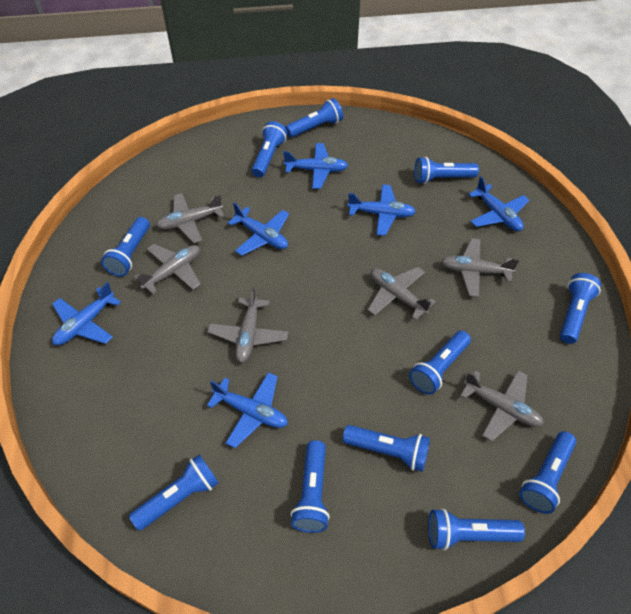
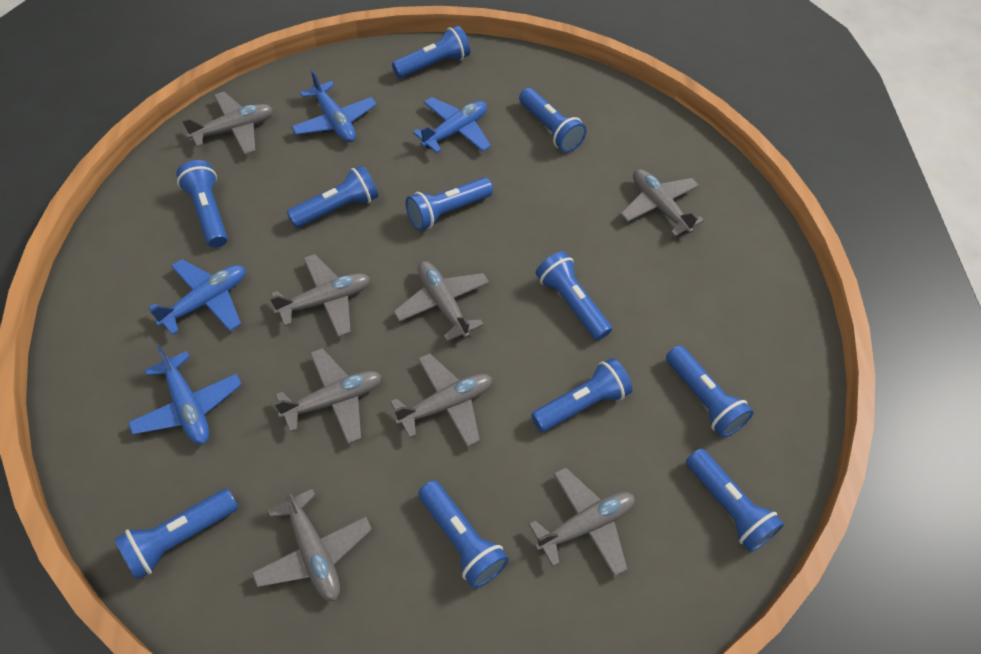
blue plane: 6 -> 4
grey plane: 6 -> 8

